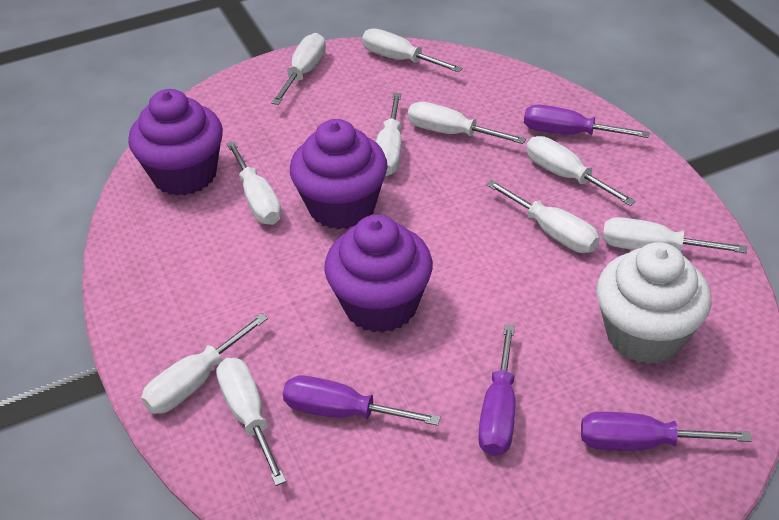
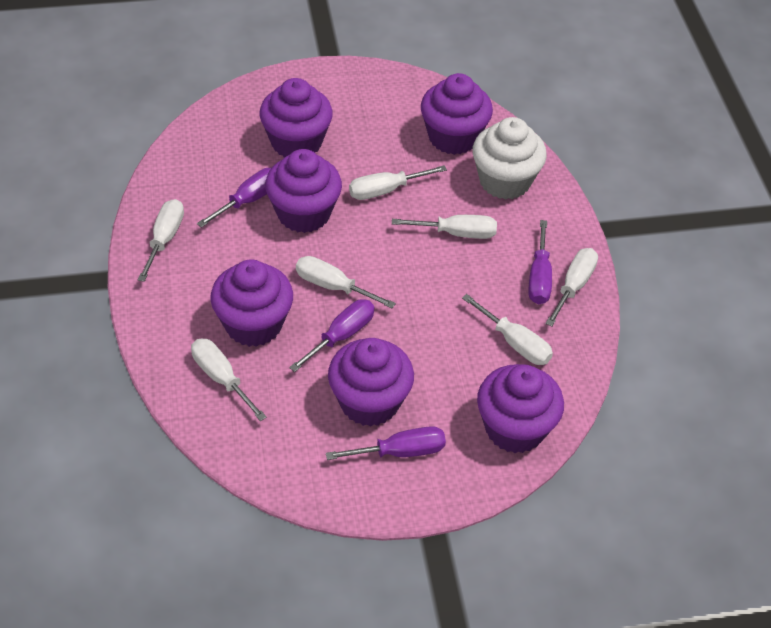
purple cupcake: 3 -> 6
white screwdriver: 10 -> 7

